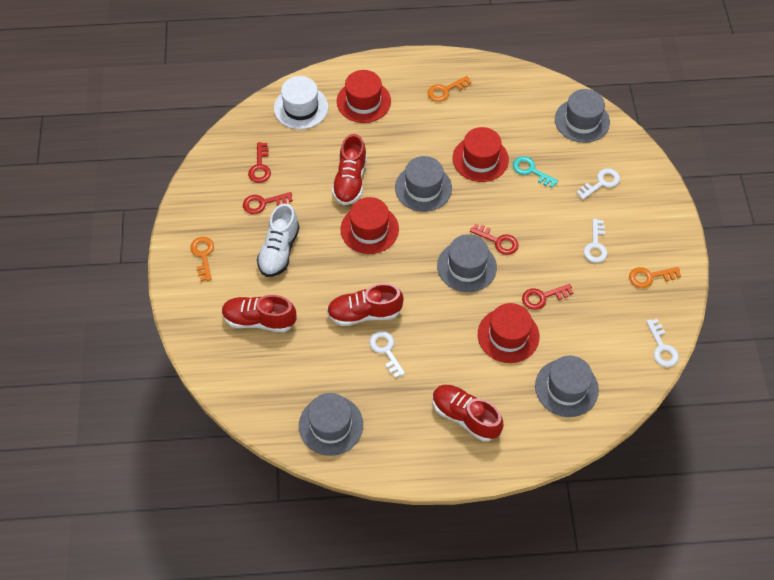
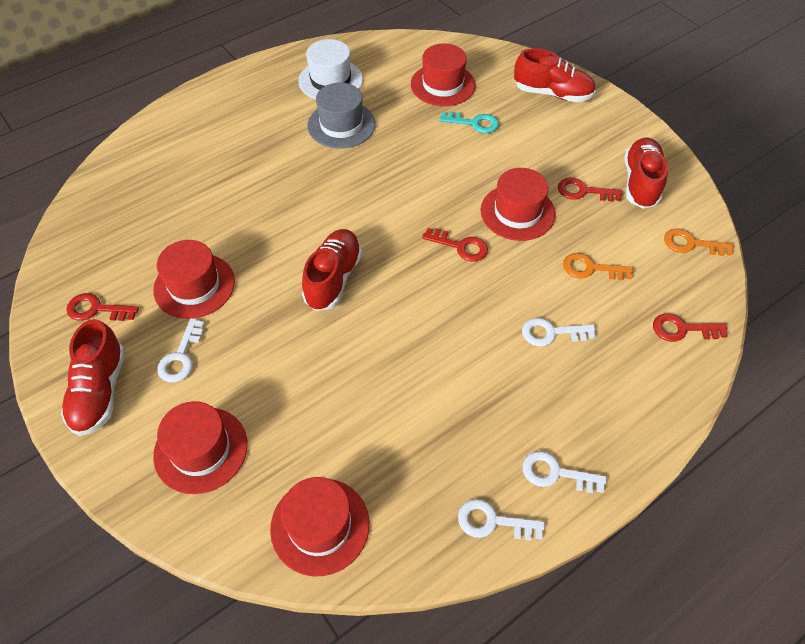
grey hat: 5 -> 1
orange key: 3 -> 2
red hat: 4 -> 5
white shoe: 1 -> 0

